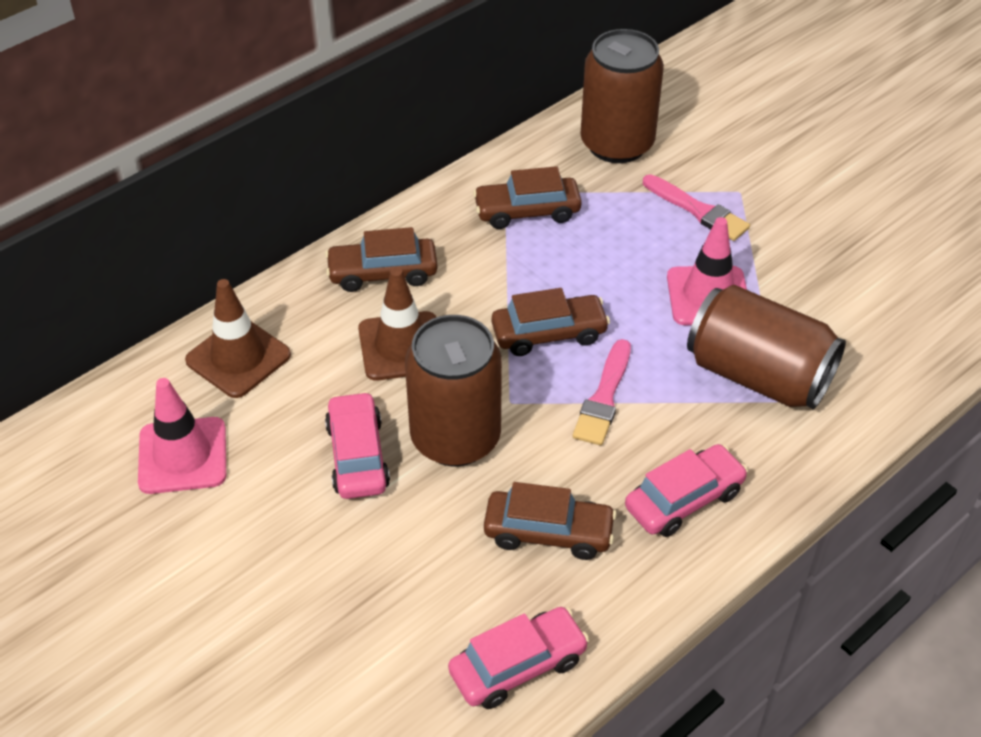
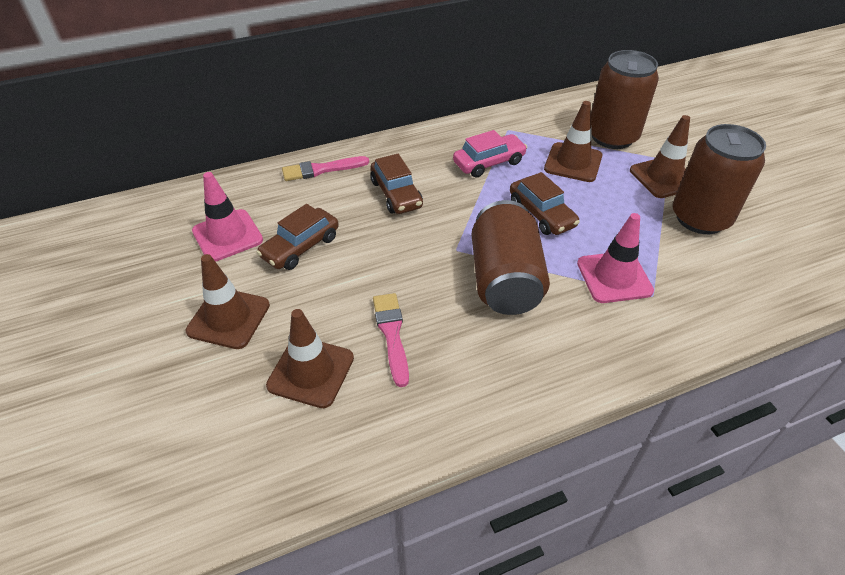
brown car: 4 -> 3
brown traffic cone: 2 -> 4
pink car: 3 -> 1

